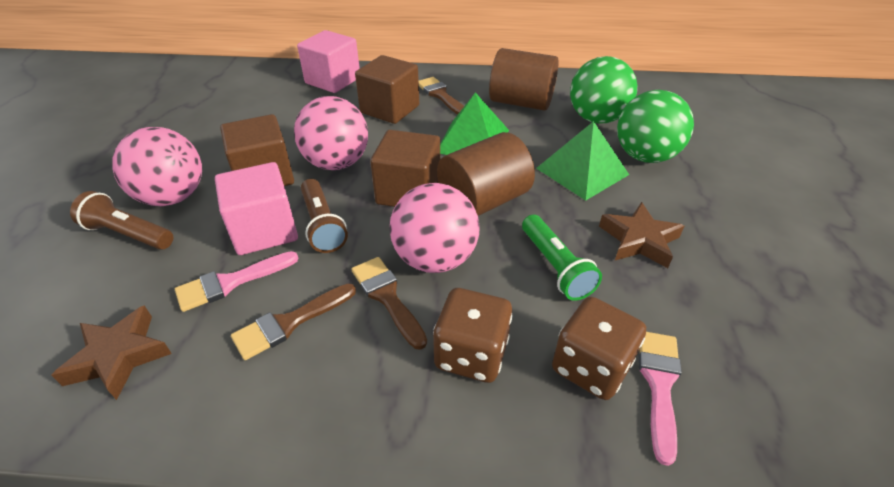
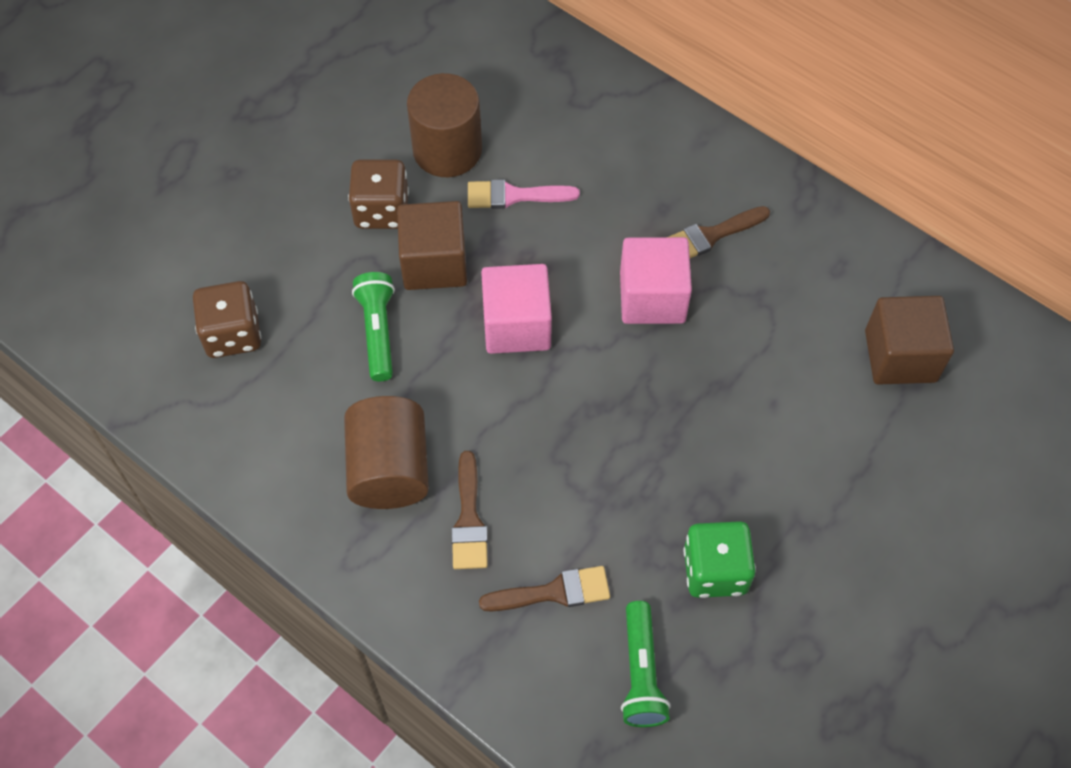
brown cube: 3 -> 2
brown flashlight: 2 -> 0
brown star: 2 -> 0
green ball: 2 -> 0
green dice: 0 -> 1
green flashlight: 1 -> 2
green pyramid: 2 -> 0
pink ball: 3 -> 0
pink brush: 2 -> 1

